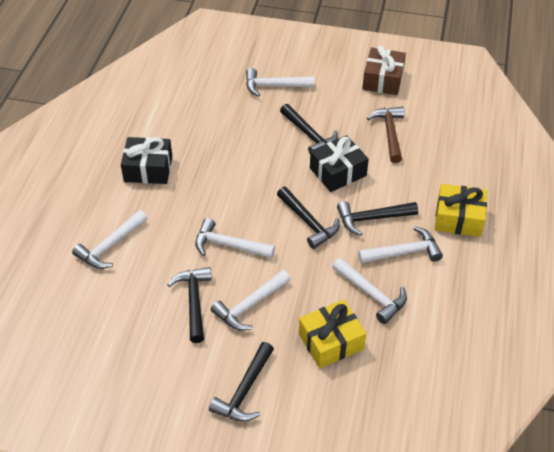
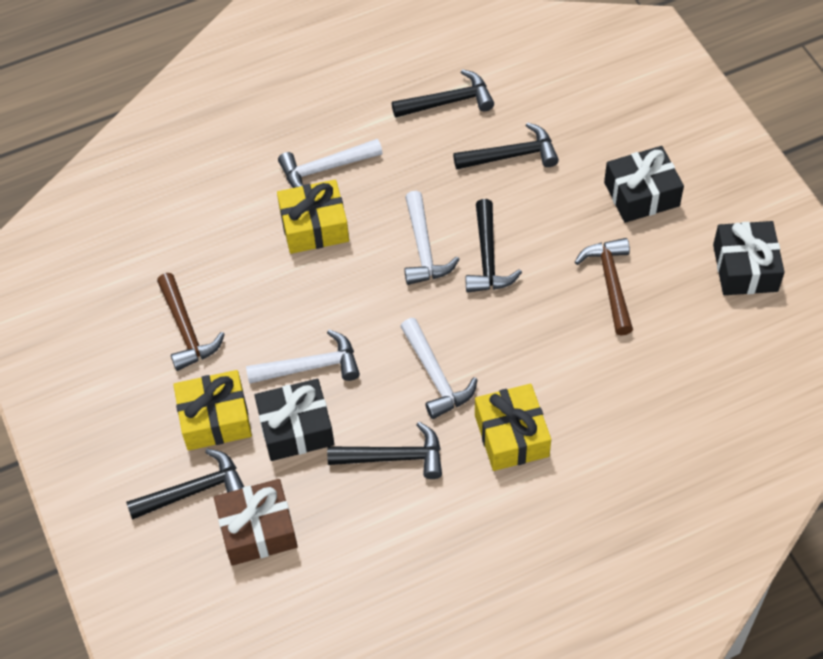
black gift: 2 -> 3
brown hammer: 1 -> 2
white hammer: 6 -> 4
yellow gift: 2 -> 3

